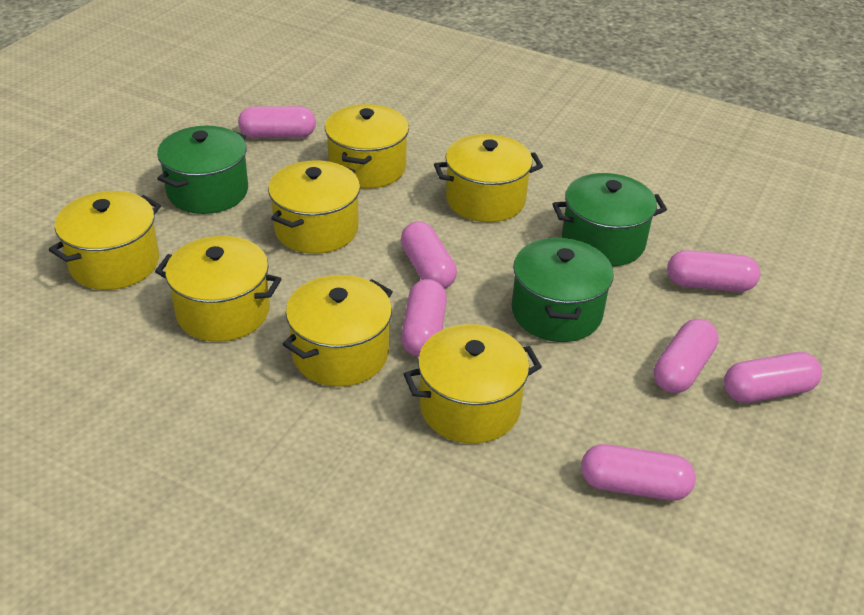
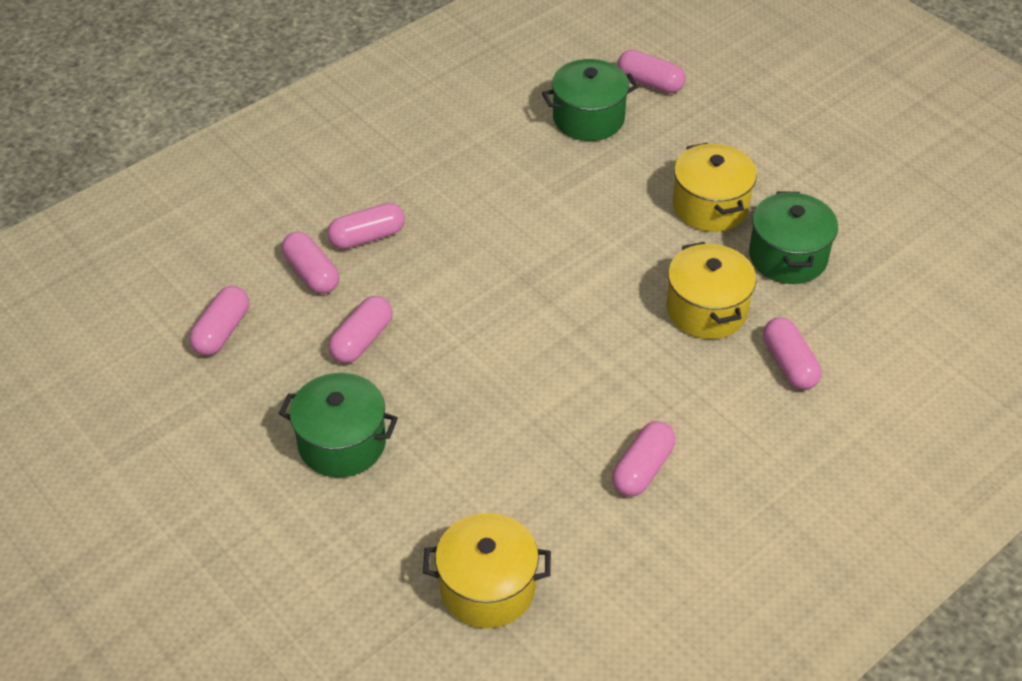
yellow pot: 7 -> 3

